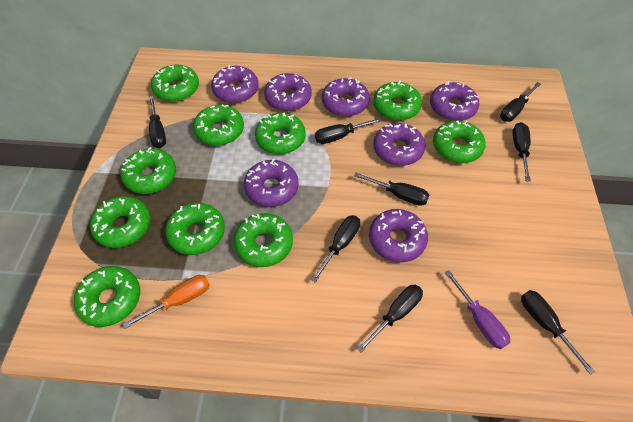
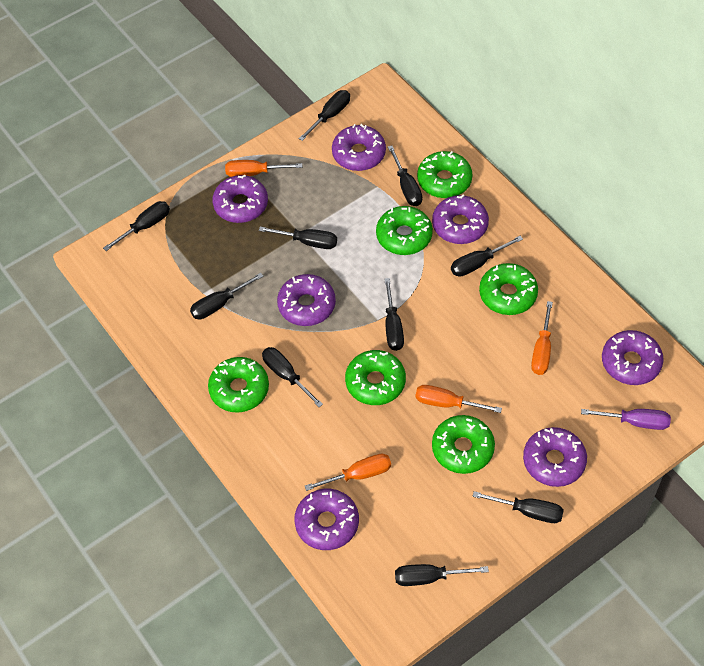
black screwdriver: 8 -> 10
green donut: 10 -> 6
orange screwdriver: 1 -> 4

